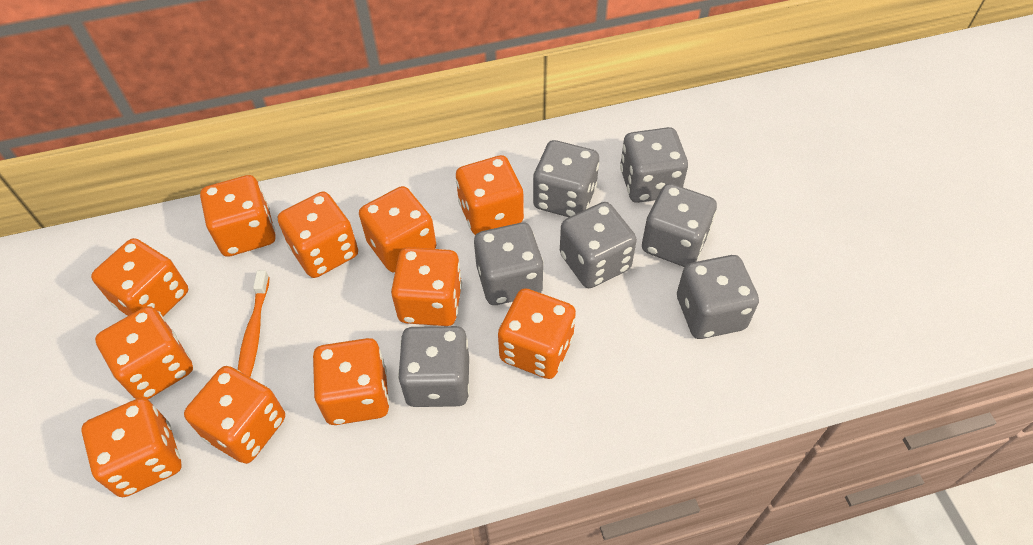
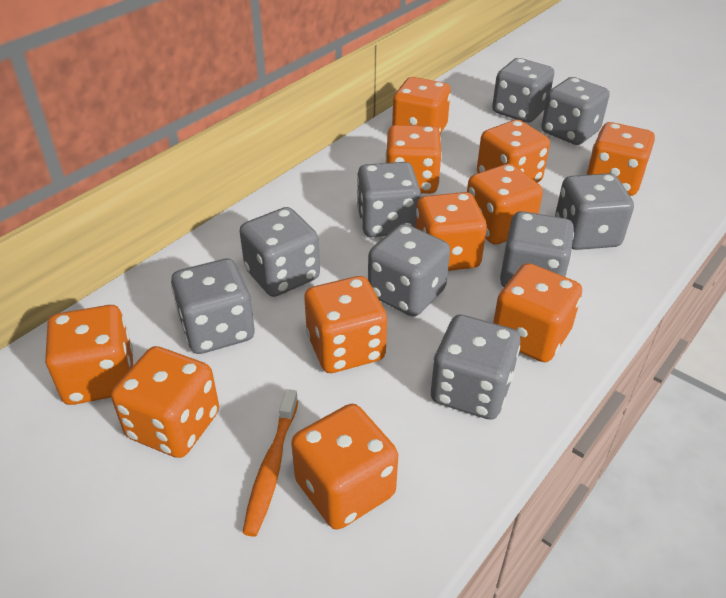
grey dice: 7 -> 9

